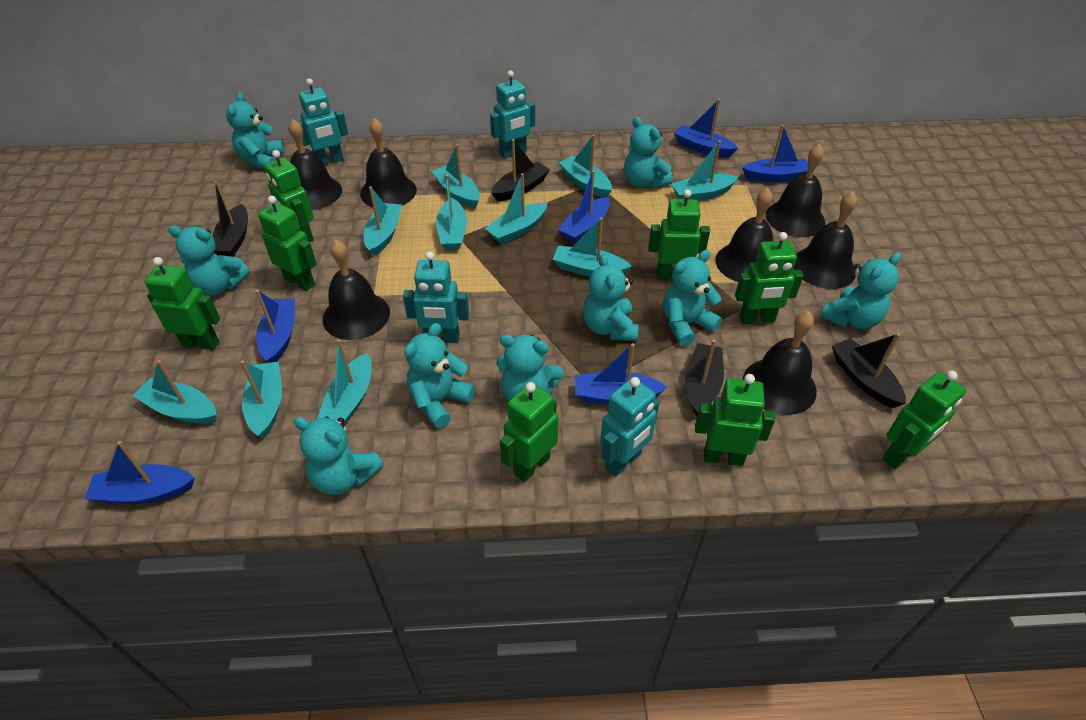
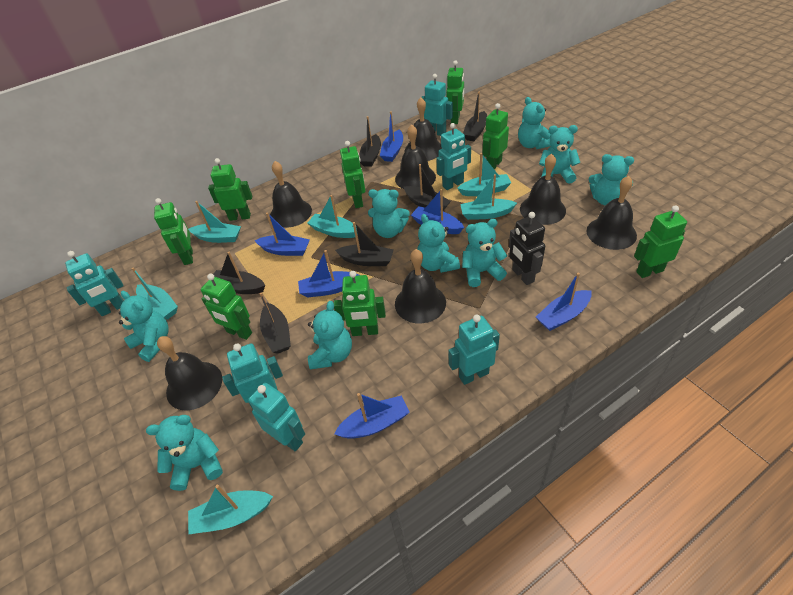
black boat: 4 -> 6
black robot: 0 -> 1
turquoise boat: 10 -> 6
turquoise robot: 4 -> 6

